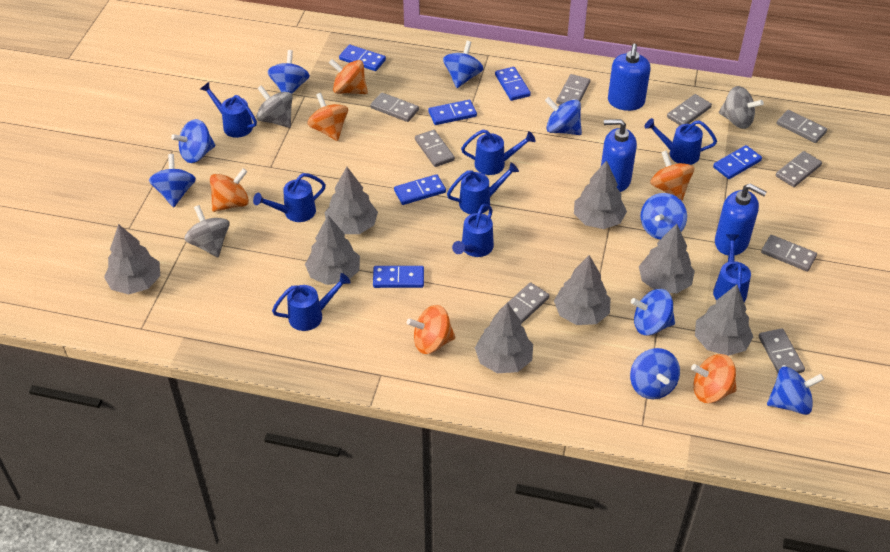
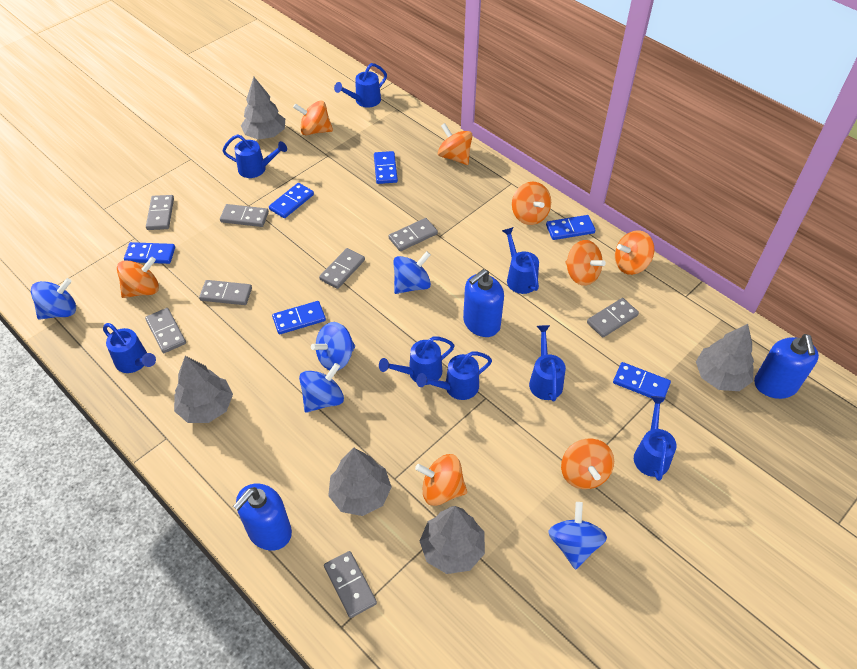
blue spinning top: 9 -> 5
grey domino: 9 -> 8
grey spinning top: 3 -> 0
grey tree: 8 -> 5
orange spinning top: 6 -> 8

